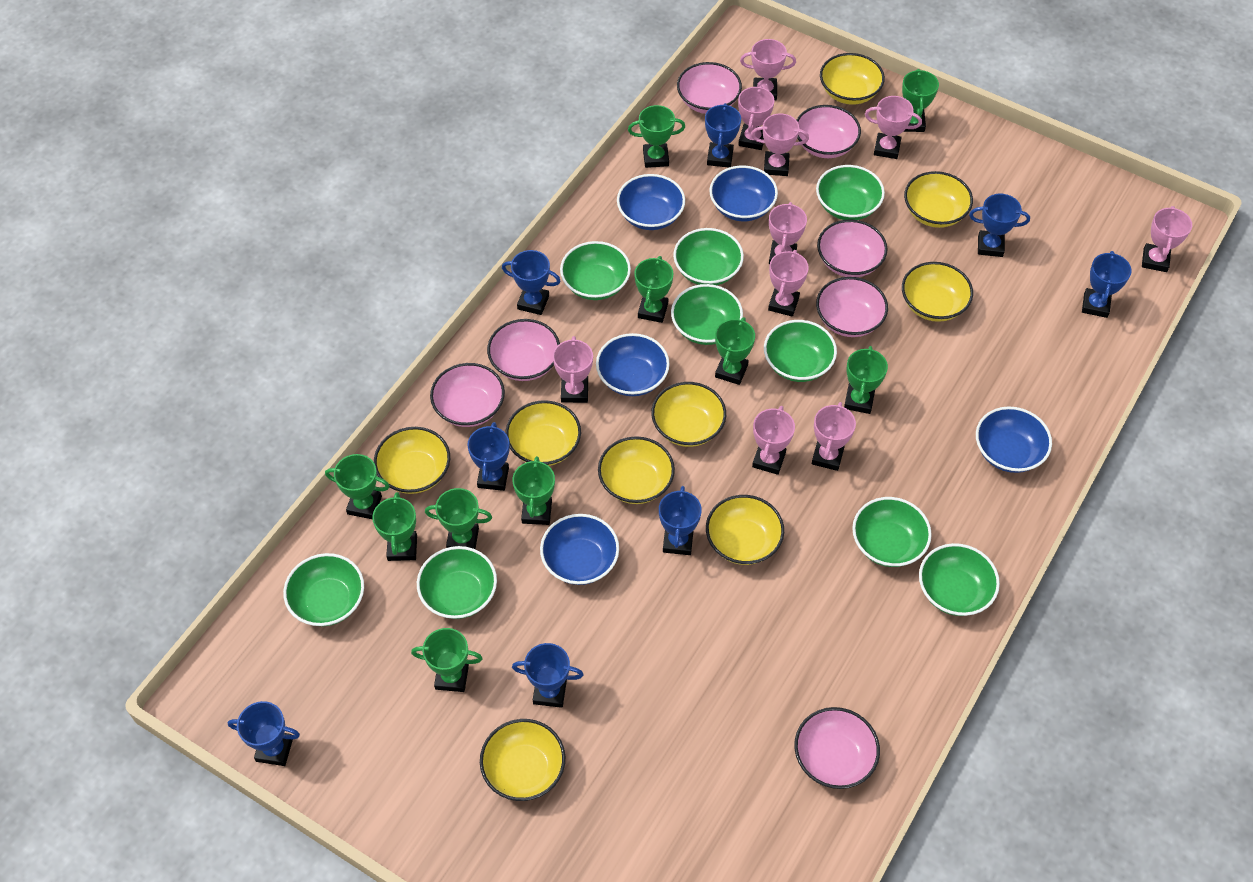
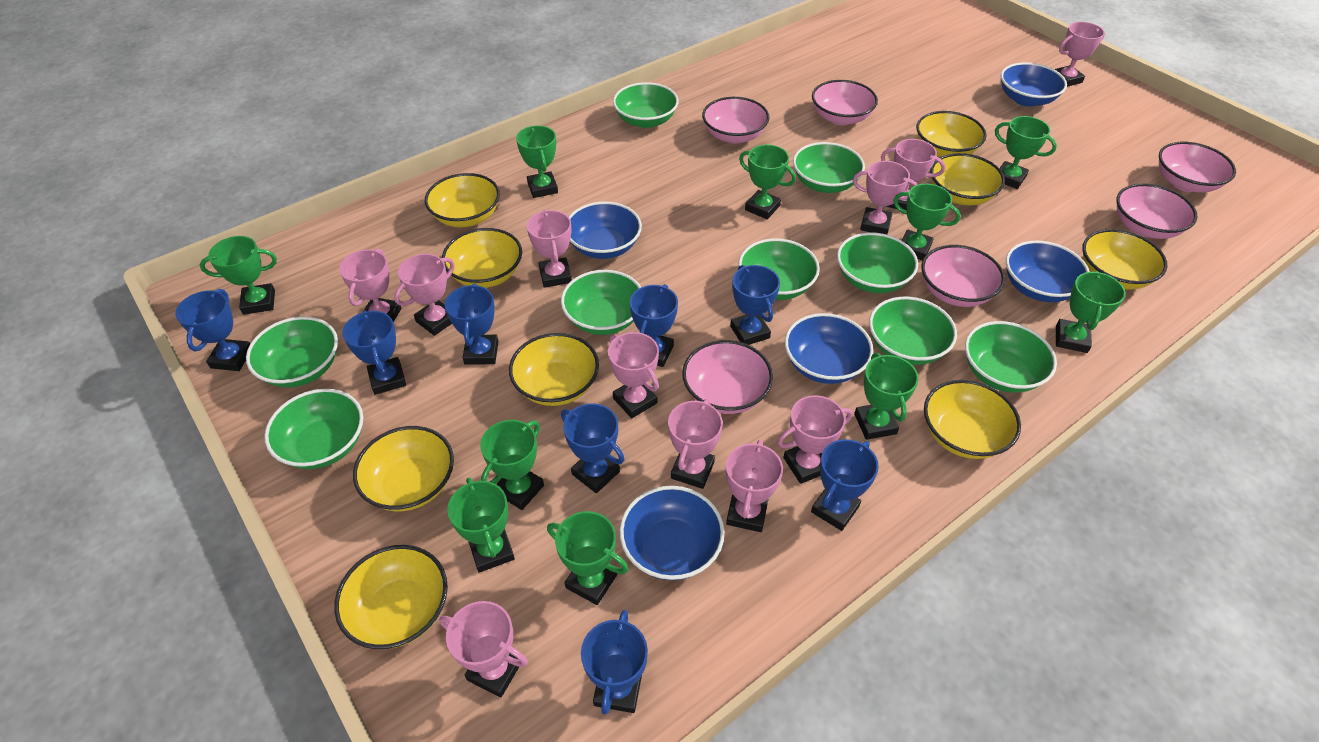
pink bowl: 7 -> 6
pink trophy: 10 -> 11

